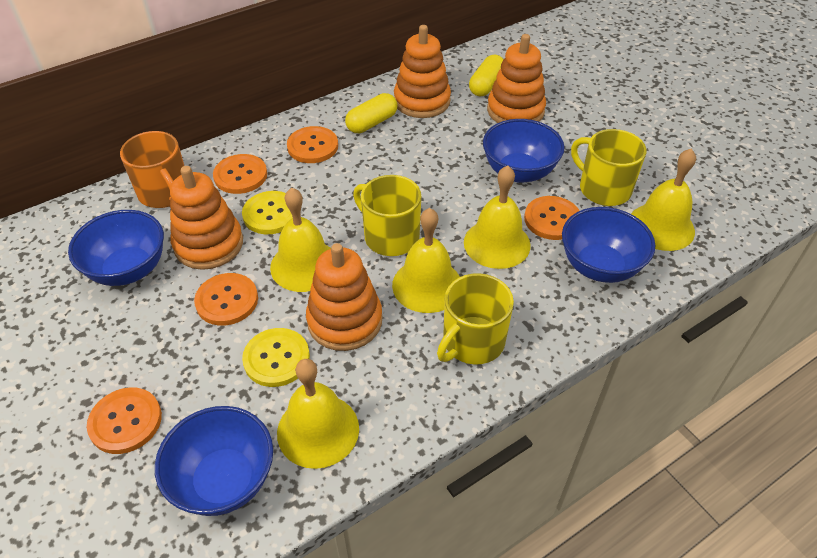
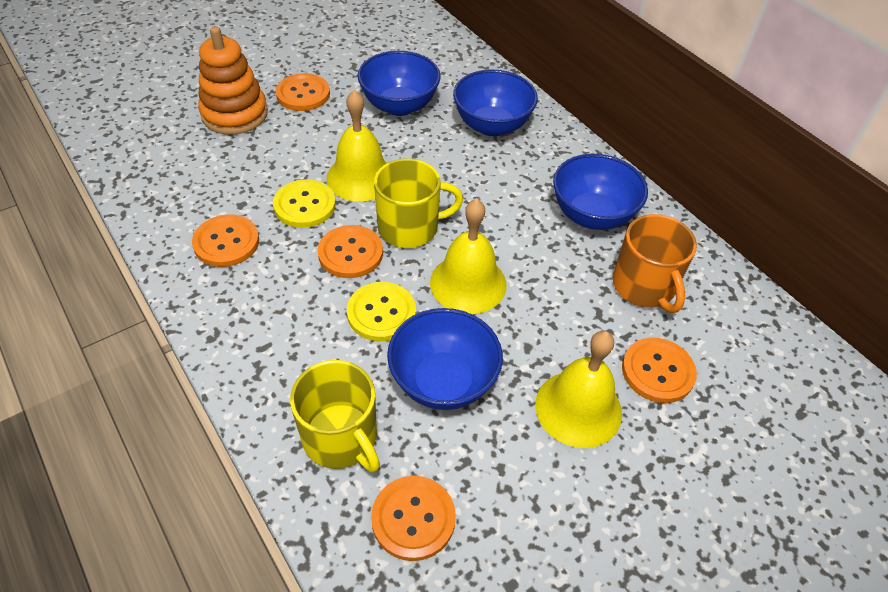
orange stacking toy: 4 -> 1
yellow bell: 5 -> 3
yellow capsule: 2 -> 0
yellow mug: 3 -> 2

